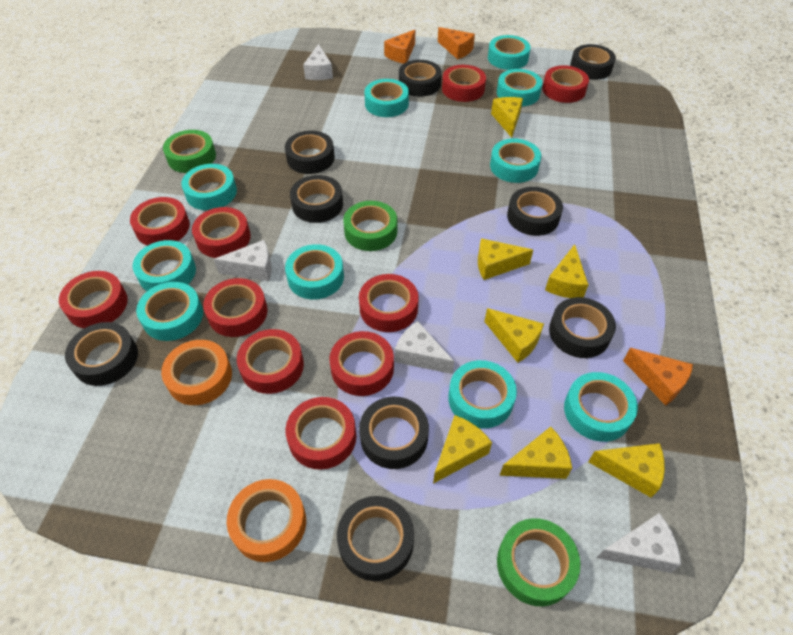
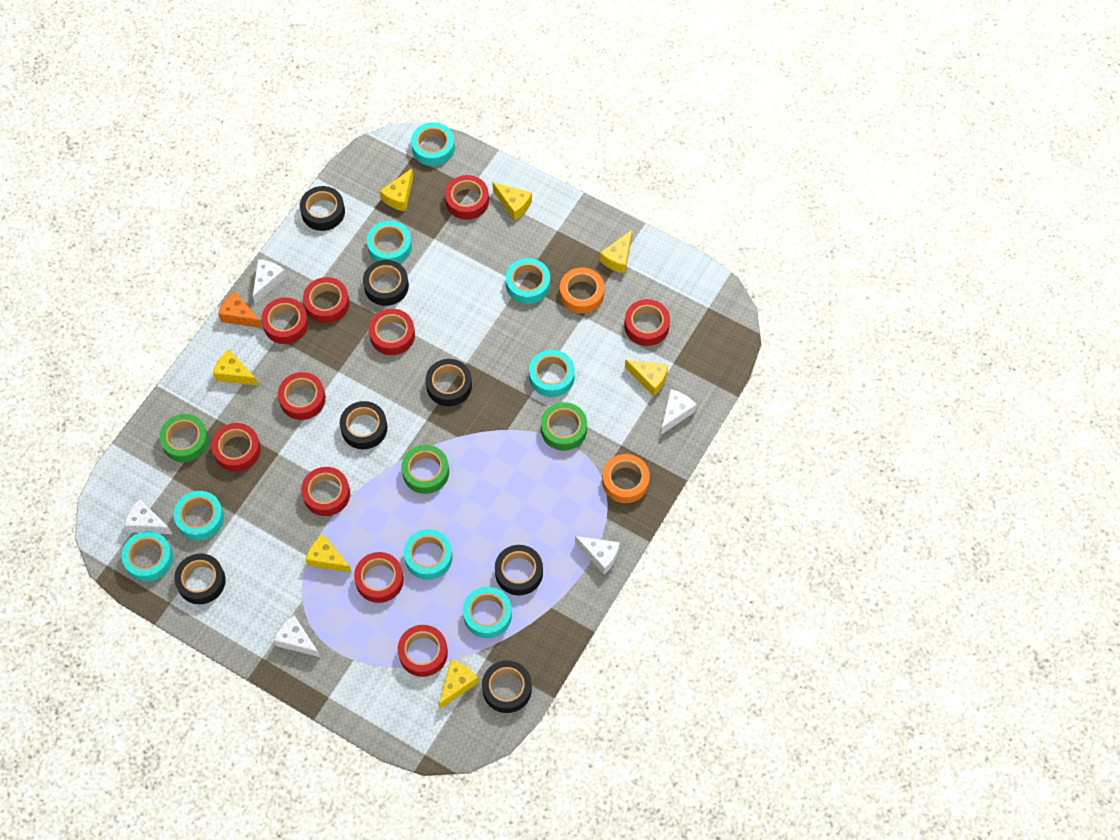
black tape: 9 -> 7
orange cheese: 3 -> 1
turquoise tape: 10 -> 8
white cheese: 4 -> 5

